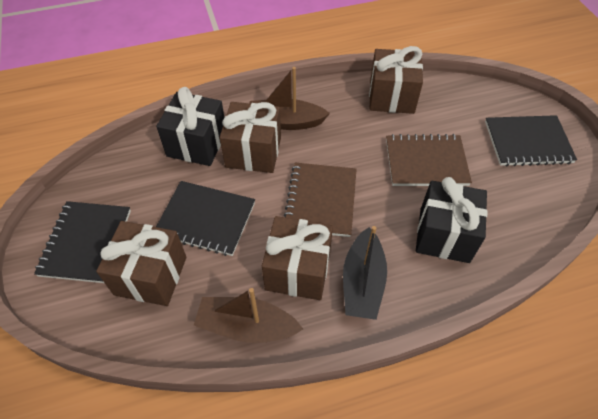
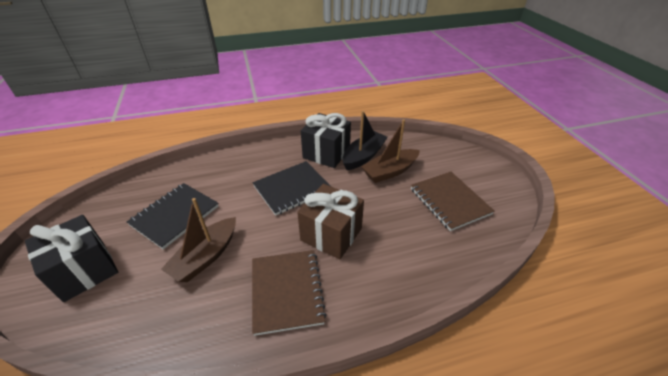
black notebook: 3 -> 2
brown gift: 4 -> 1

